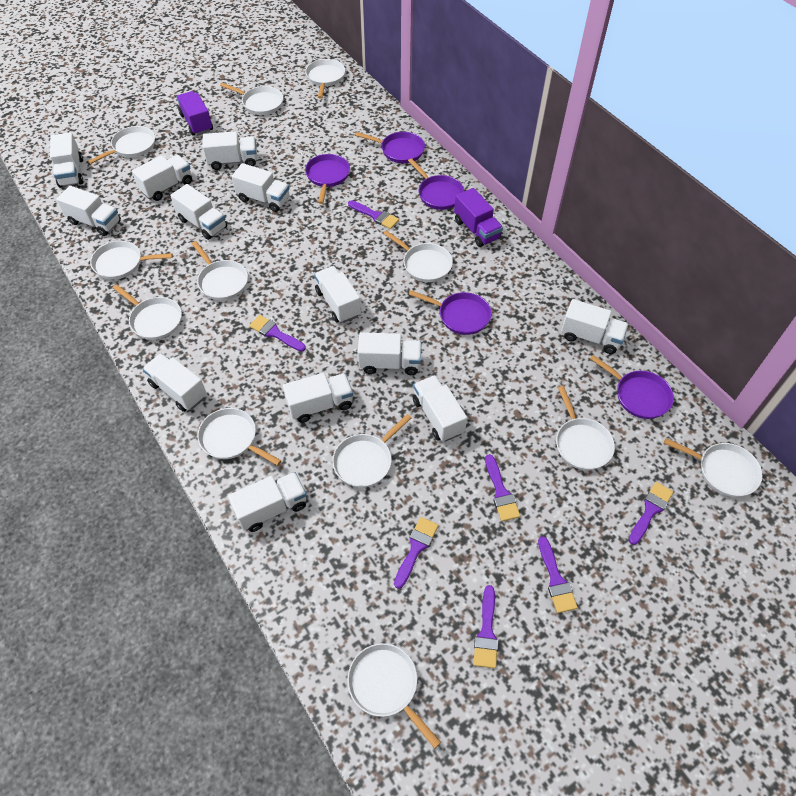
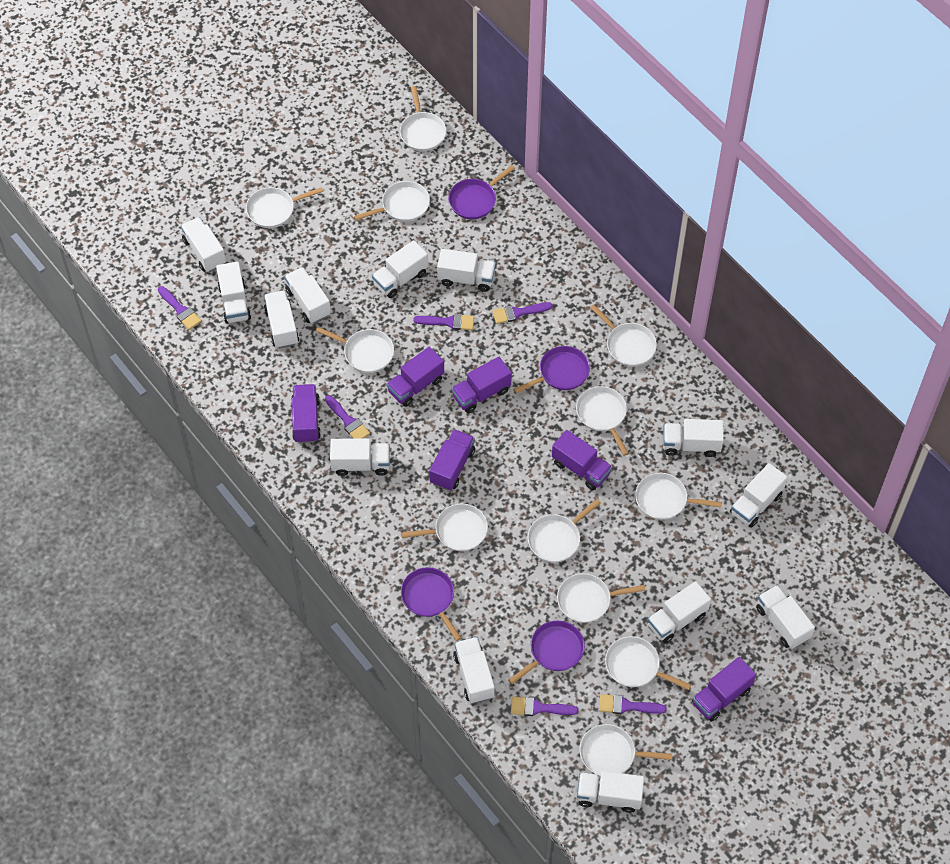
purple brush: 7 -> 6
purple pan: 5 -> 4
purple truck: 2 -> 6

